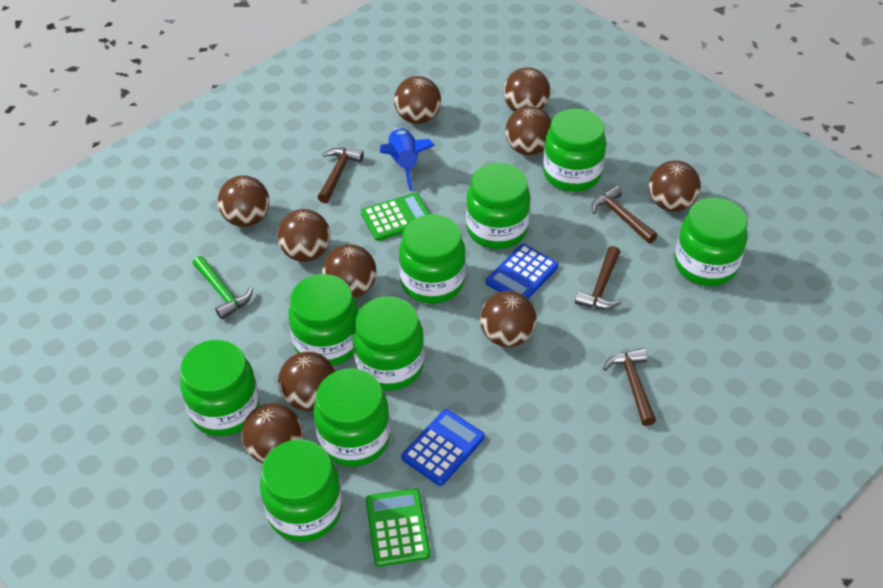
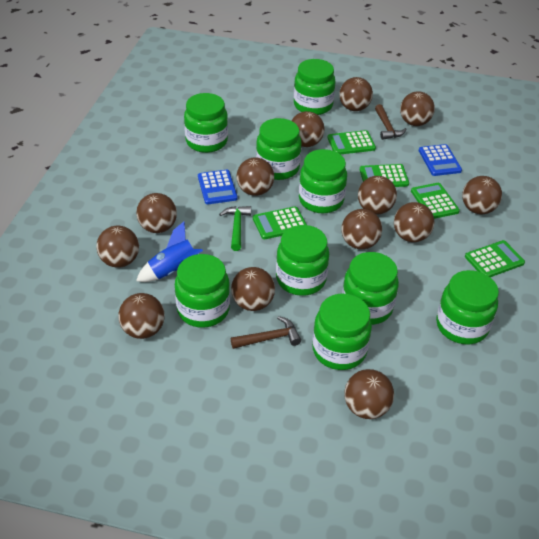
brown ball: 10 -> 13
brown hammer: 4 -> 2
green calculator: 2 -> 5

